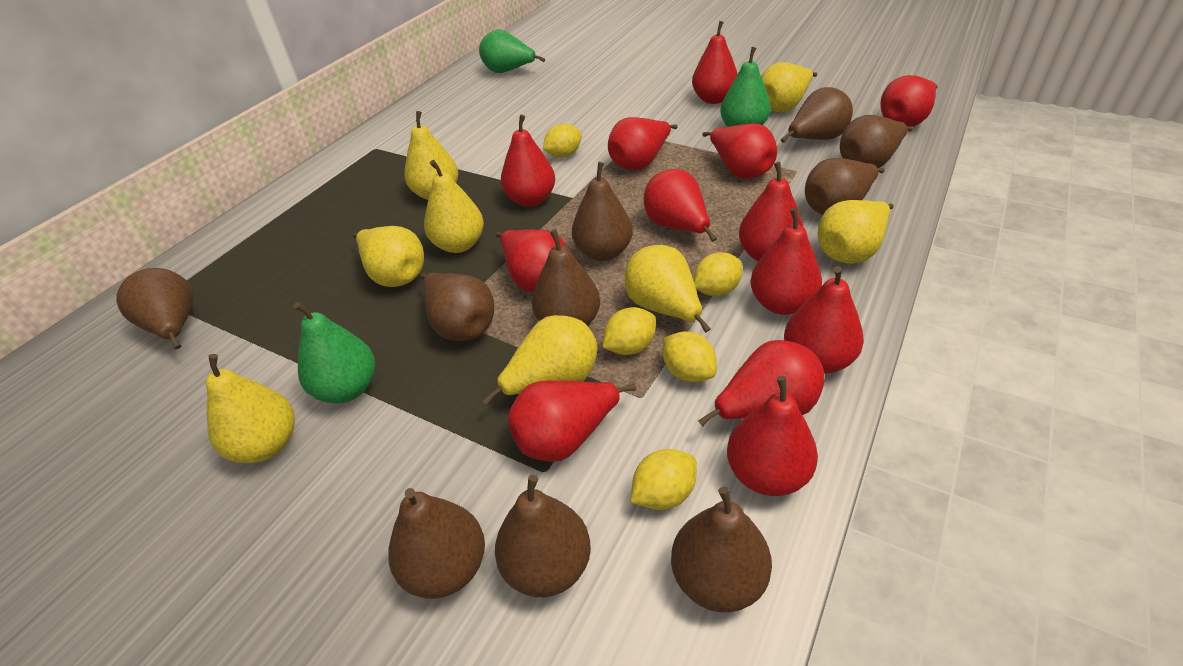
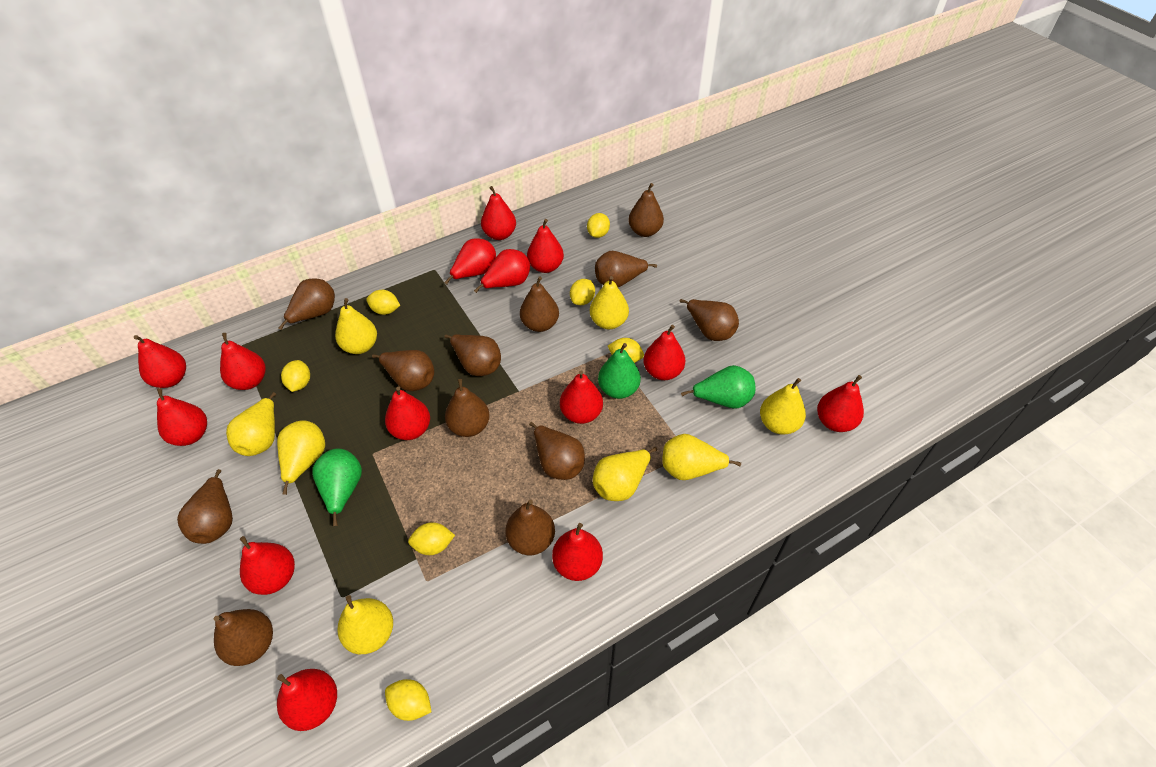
brown pear: 10 -> 12
red pear: 13 -> 14
yellow lemon: 5 -> 7

